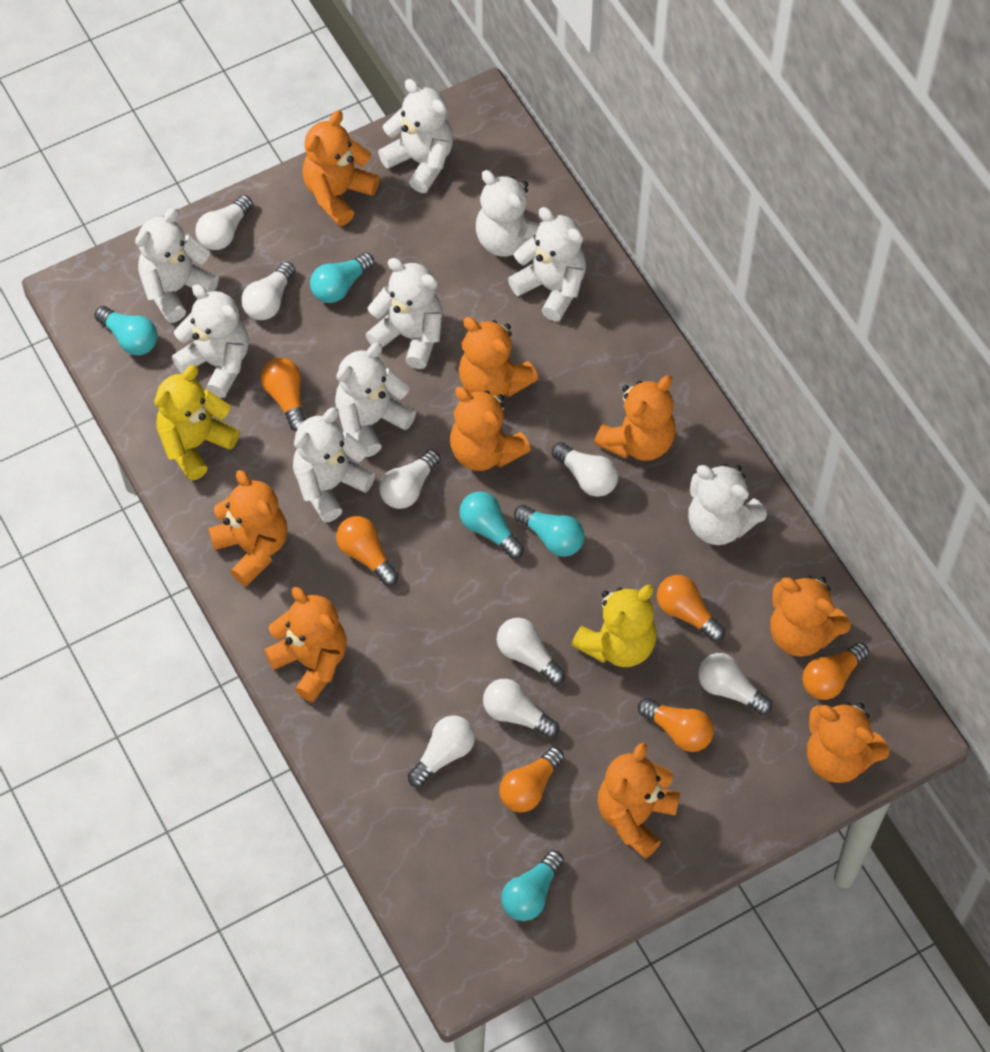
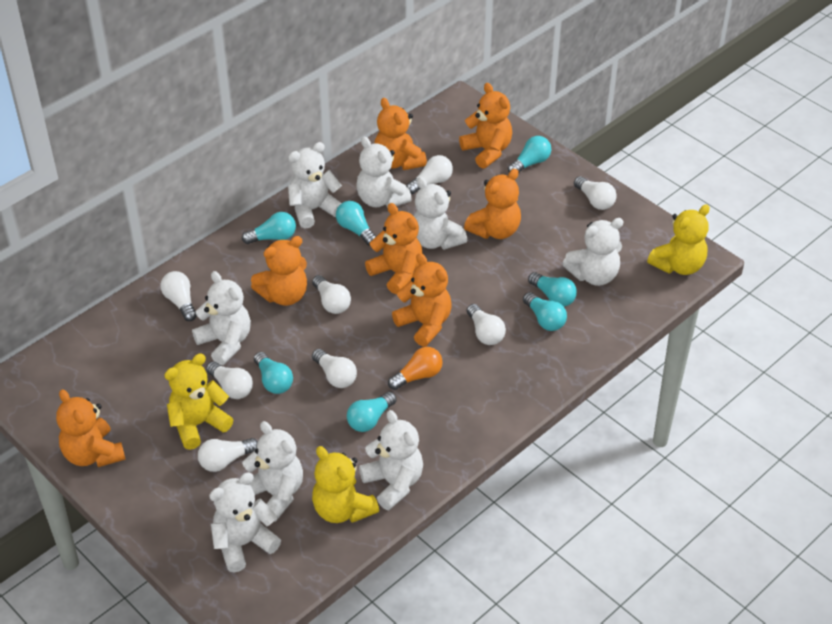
orange light bulb: 6 -> 1
orange teddy bear: 9 -> 7
turquoise light bulb: 5 -> 7
white teddy bear: 9 -> 8
yellow teddy bear: 2 -> 3

